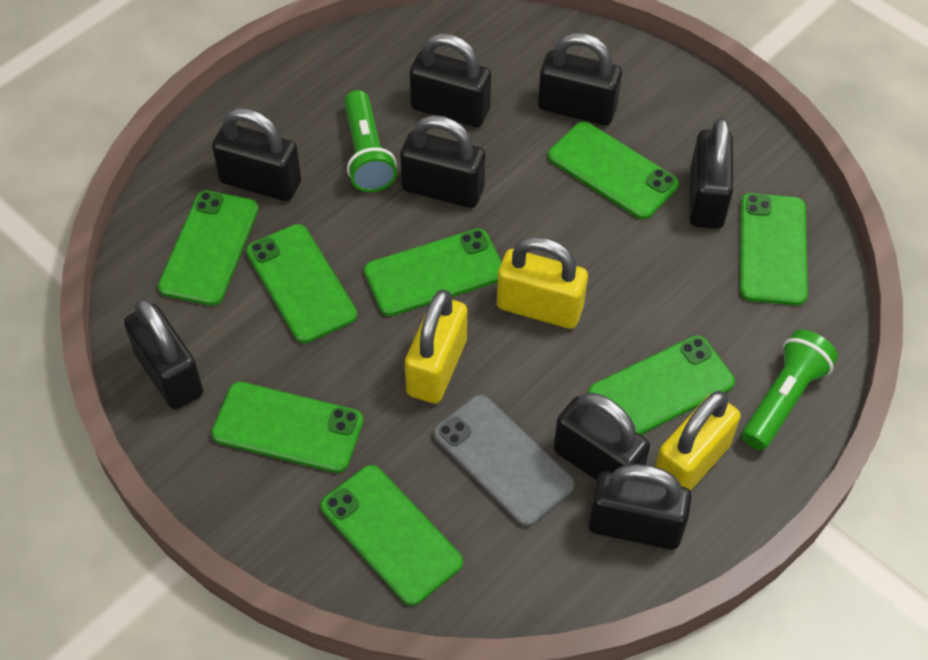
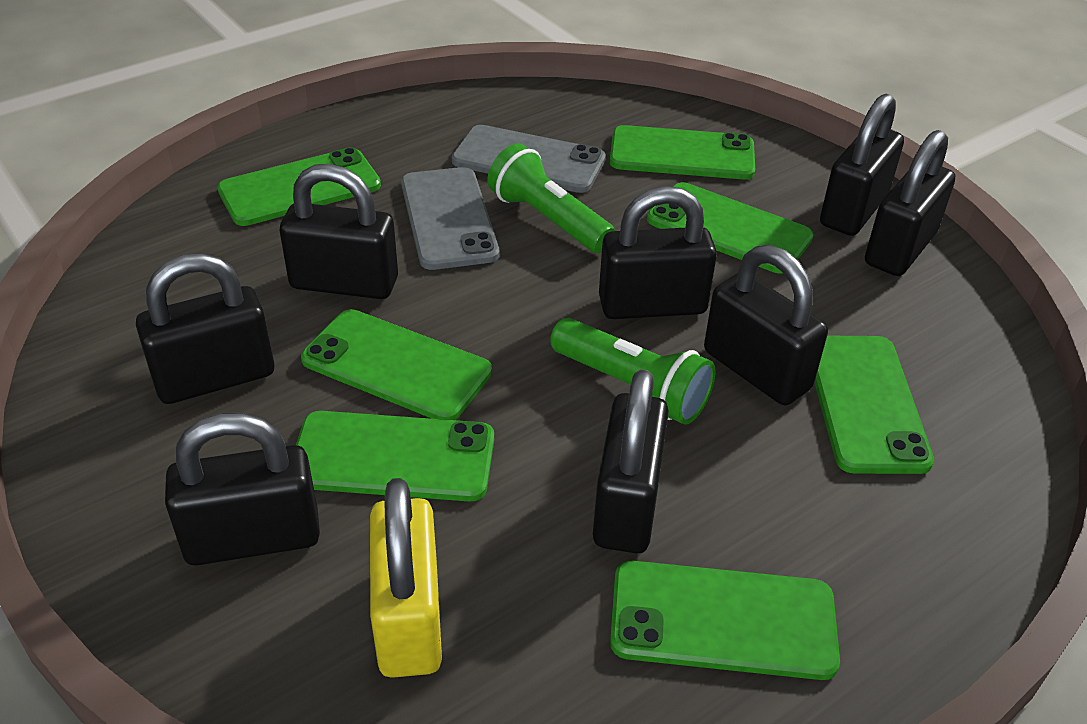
green phone: 8 -> 7
grey phone: 1 -> 2
yellow padlock: 3 -> 1

